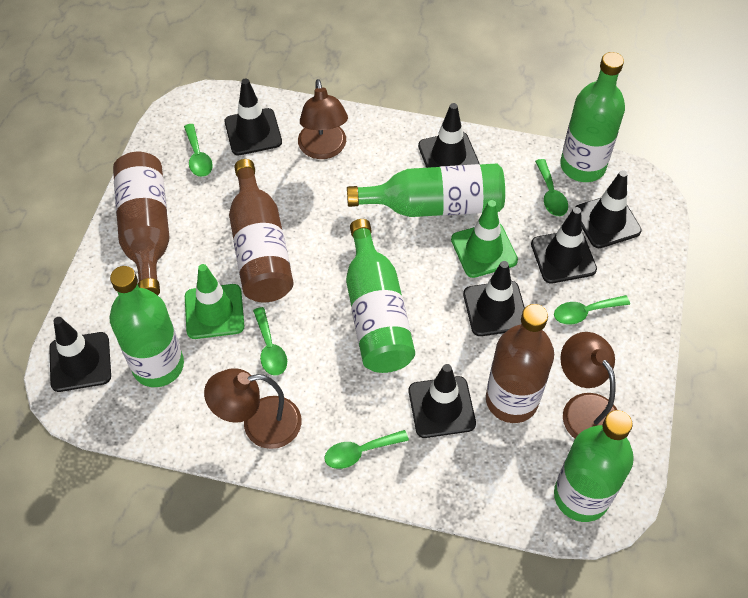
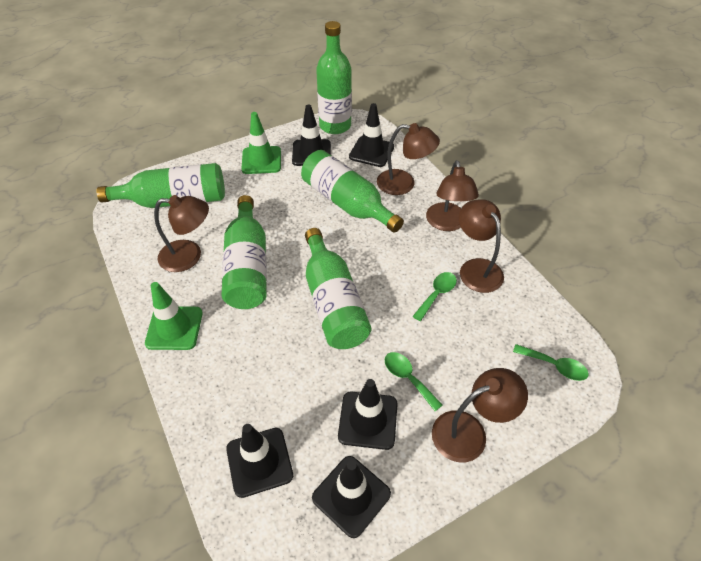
black traffic cone: 7 -> 5
brown bottle: 3 -> 0
brown lamp: 3 -> 5
green spoon: 5 -> 3

